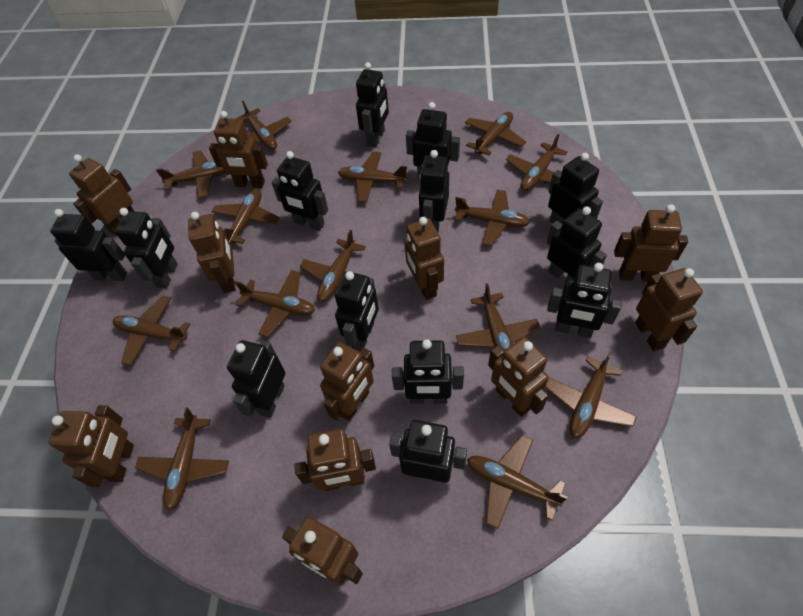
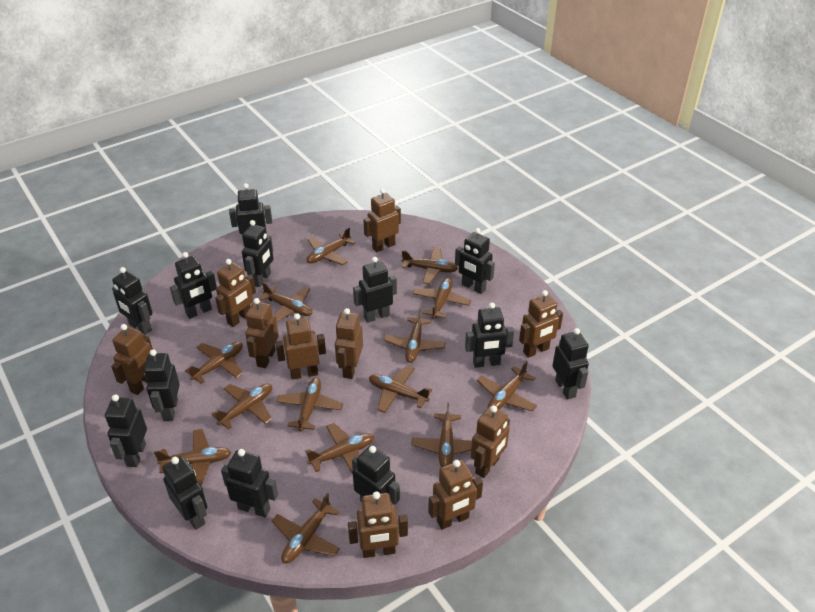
brown robot: 11 -> 10

